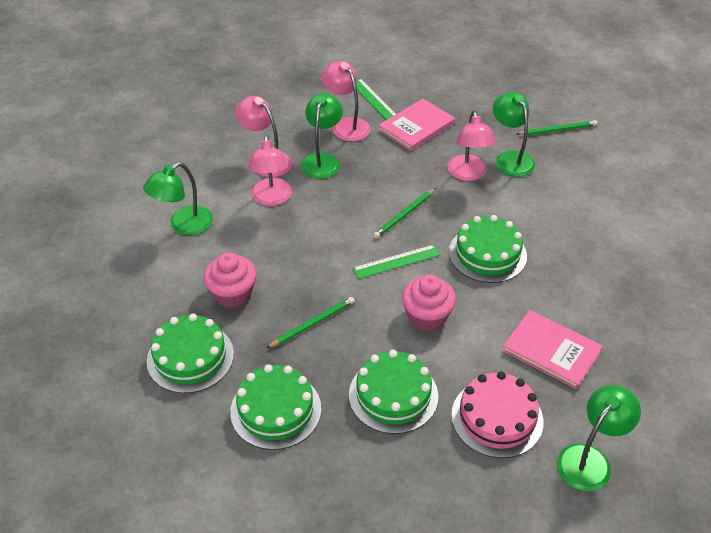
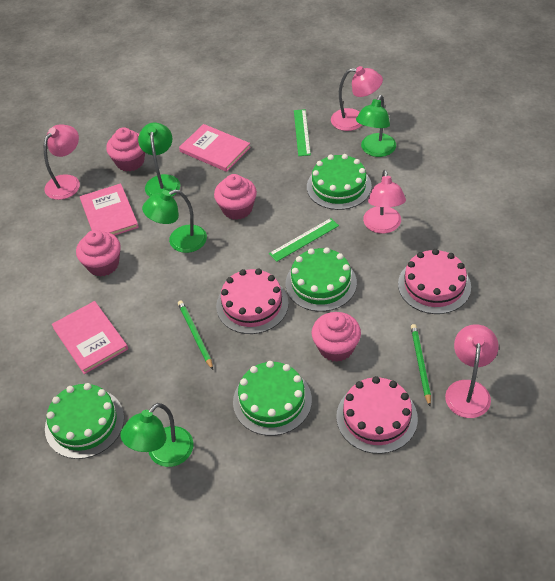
green pencil: 3 -> 2
pink book: 2 -> 3
pink cake: 1 -> 3
pink cupcake: 2 -> 4

